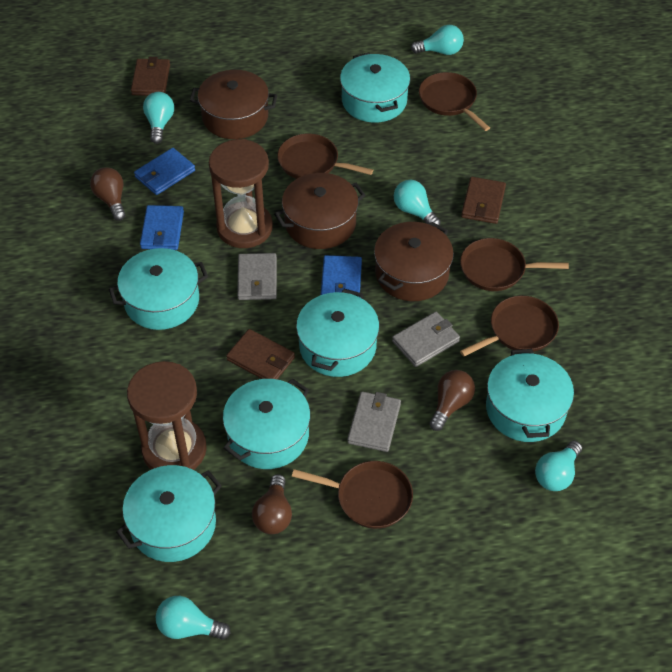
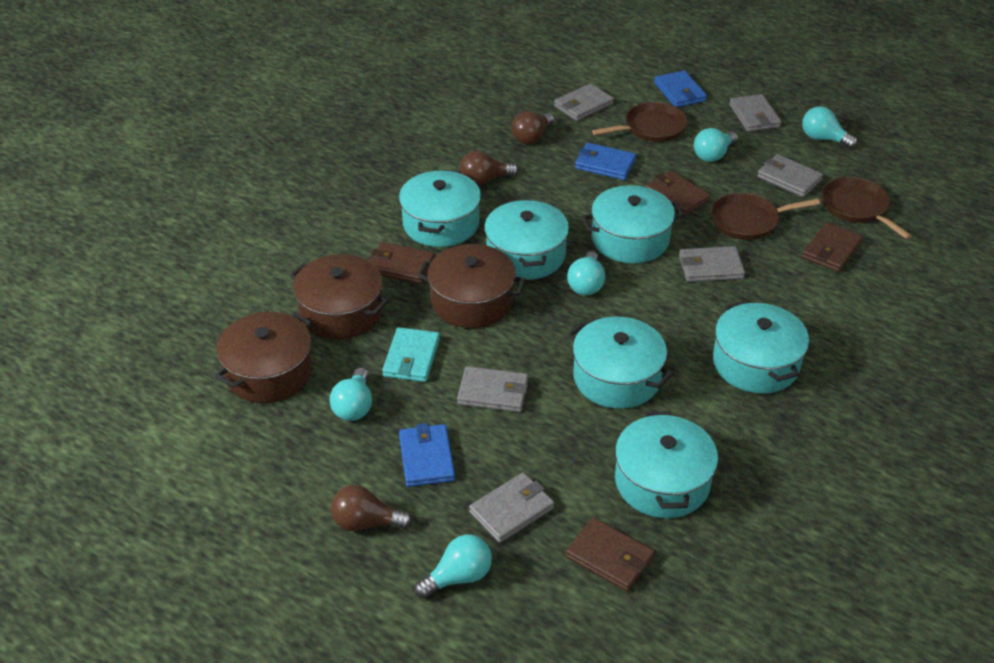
brown hourglass: 2 -> 0
brown pan: 5 -> 3
brown wallet: 3 -> 4
grey wallet: 3 -> 6
turquoise wallet: 0 -> 1

